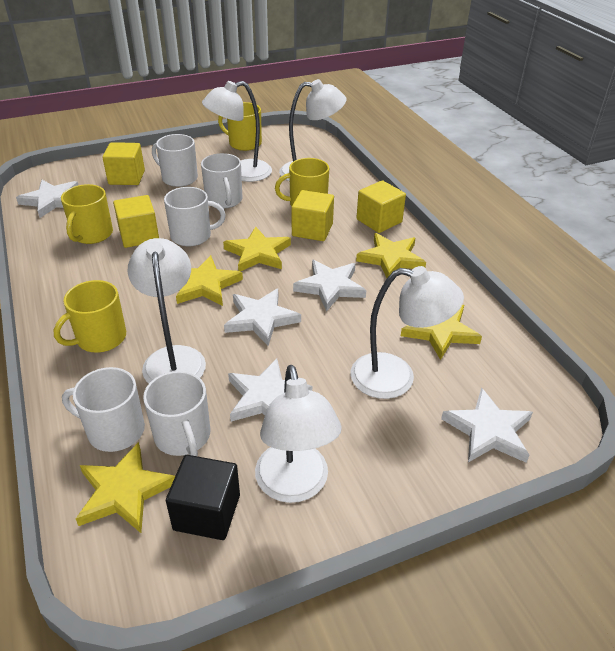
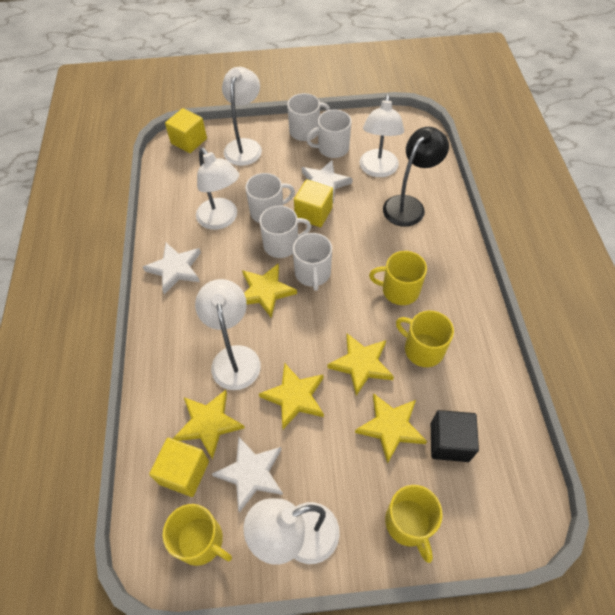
black lamp: 0 -> 1
white star: 5 -> 3
yellow cube: 4 -> 3

